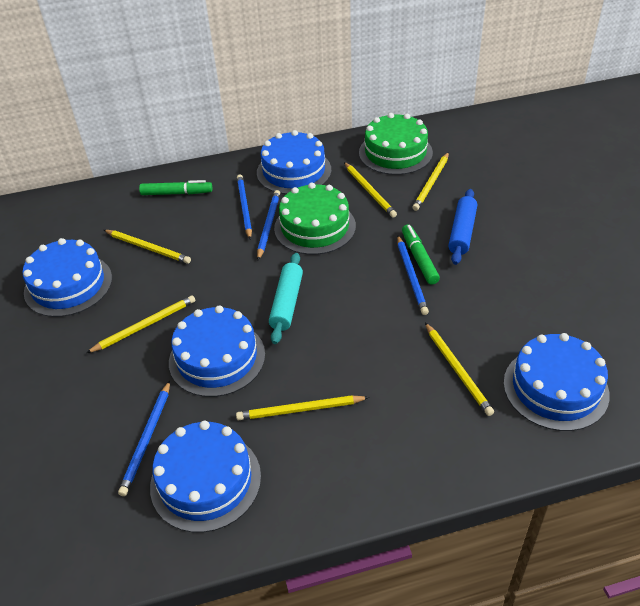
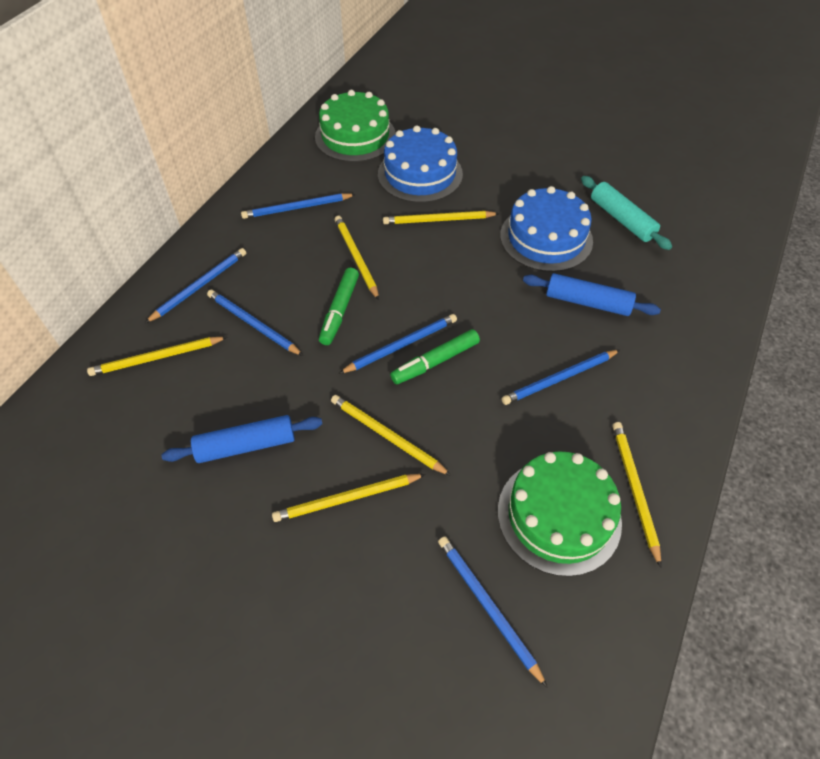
blue cake: 5 -> 2
blue pencil: 4 -> 6
blue rolling pin: 1 -> 2

